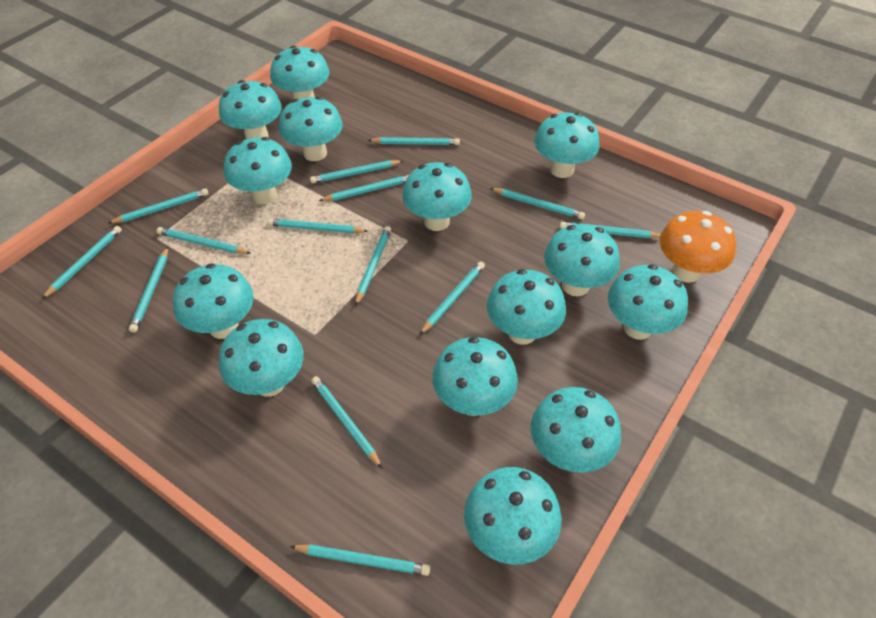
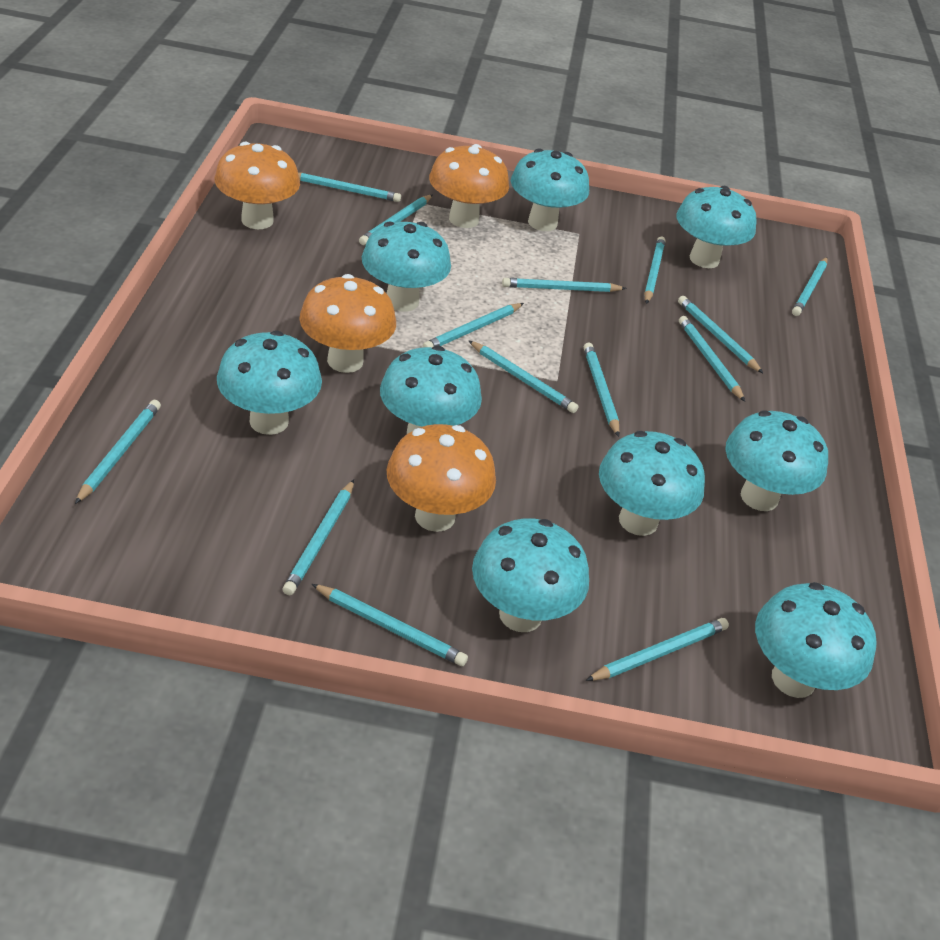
orange mushroom: 1 -> 4
turquoise mushroom: 14 -> 9

